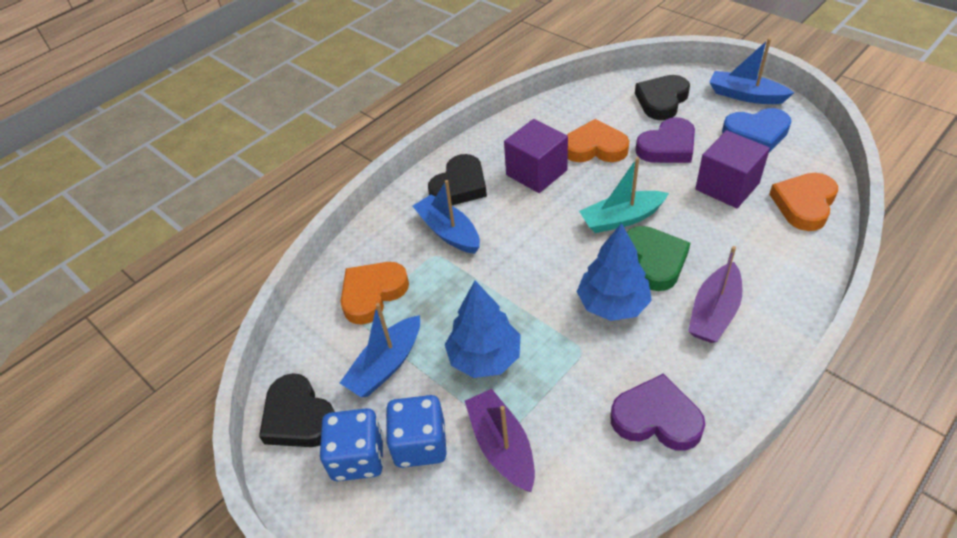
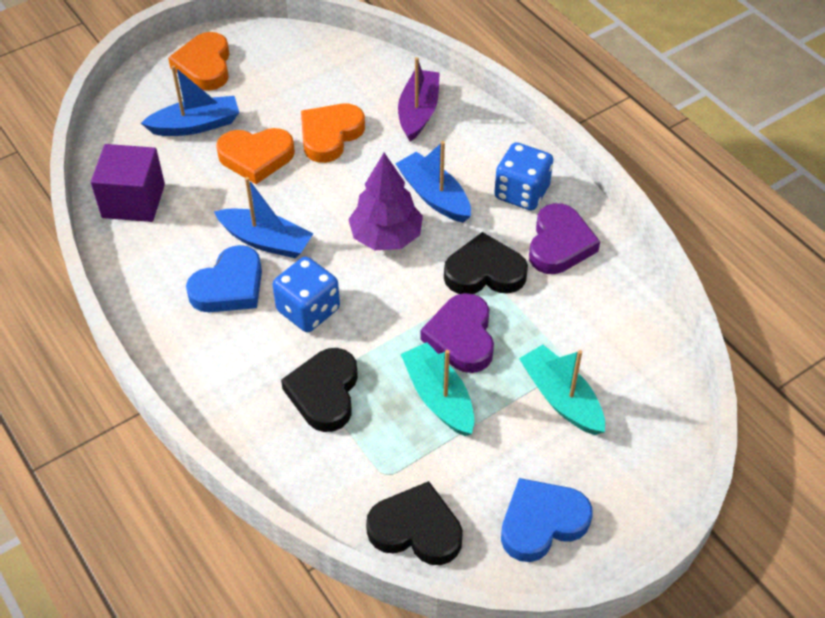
blue heart: 1 -> 2
blue tree: 2 -> 0
green heart: 1 -> 0
purple boat: 2 -> 1
purple cube: 2 -> 1
purple tree: 0 -> 1
turquoise boat: 1 -> 2

